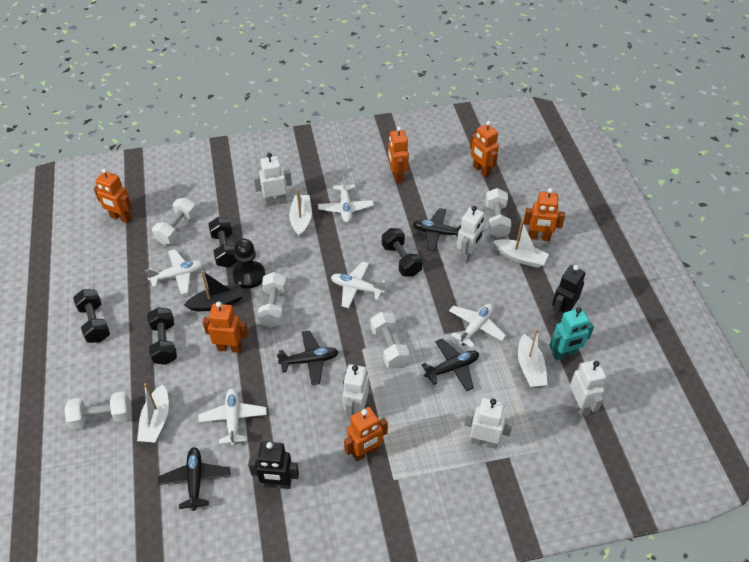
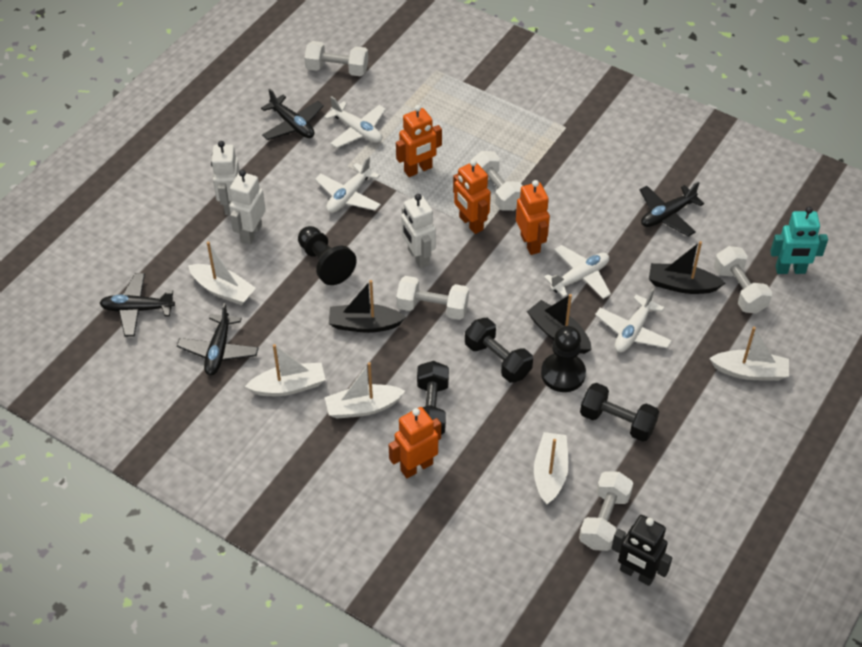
black boat: 1 -> 3
black dumbbell: 4 -> 3
black pawn: 1 -> 2
black robot: 2 -> 1
orange robot: 6 -> 4
white boat: 4 -> 5
white plane: 5 -> 4
white robot: 5 -> 3

